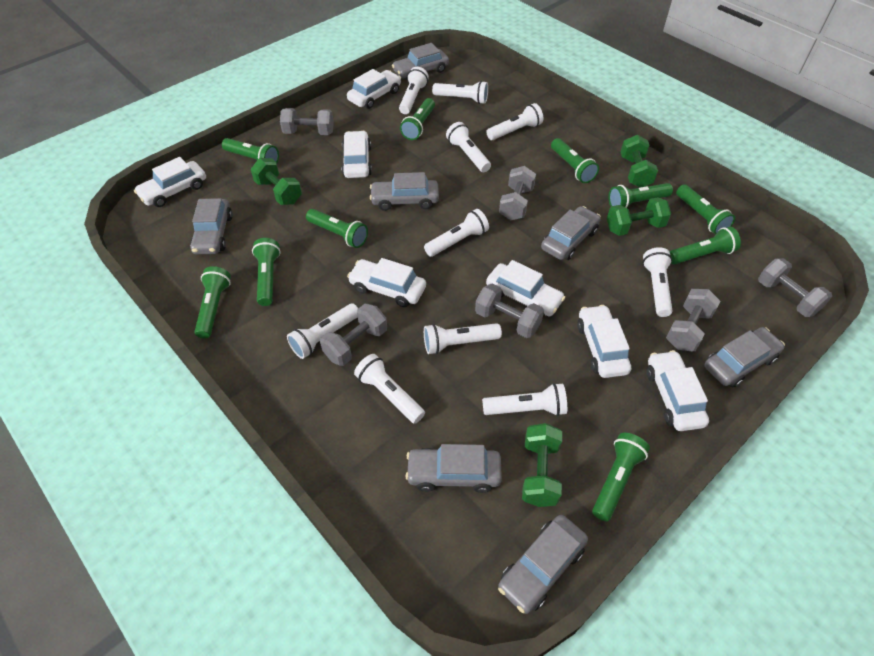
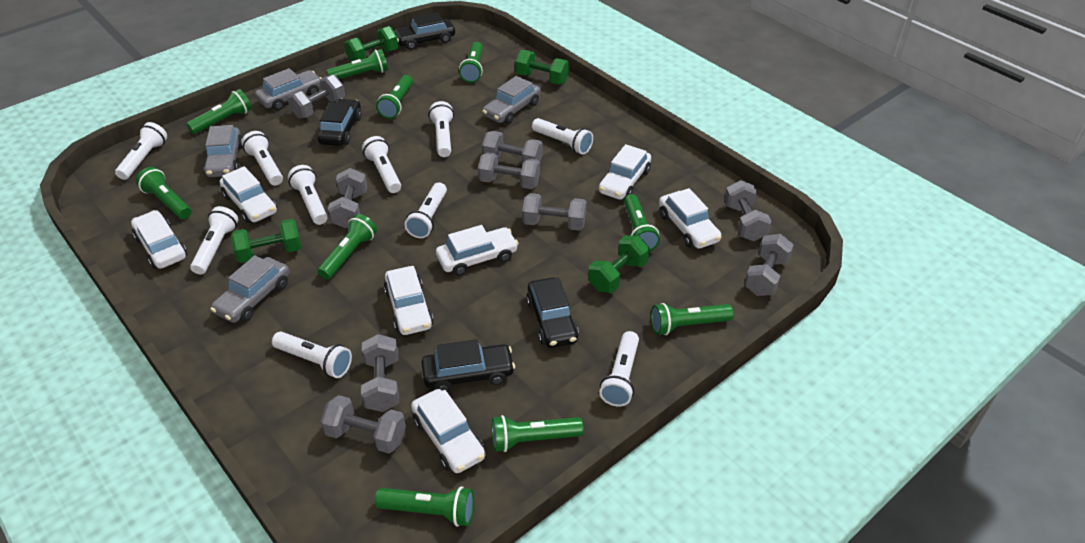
black car: 0 -> 4
grey car: 7 -> 4
grey dumbbell: 6 -> 9

